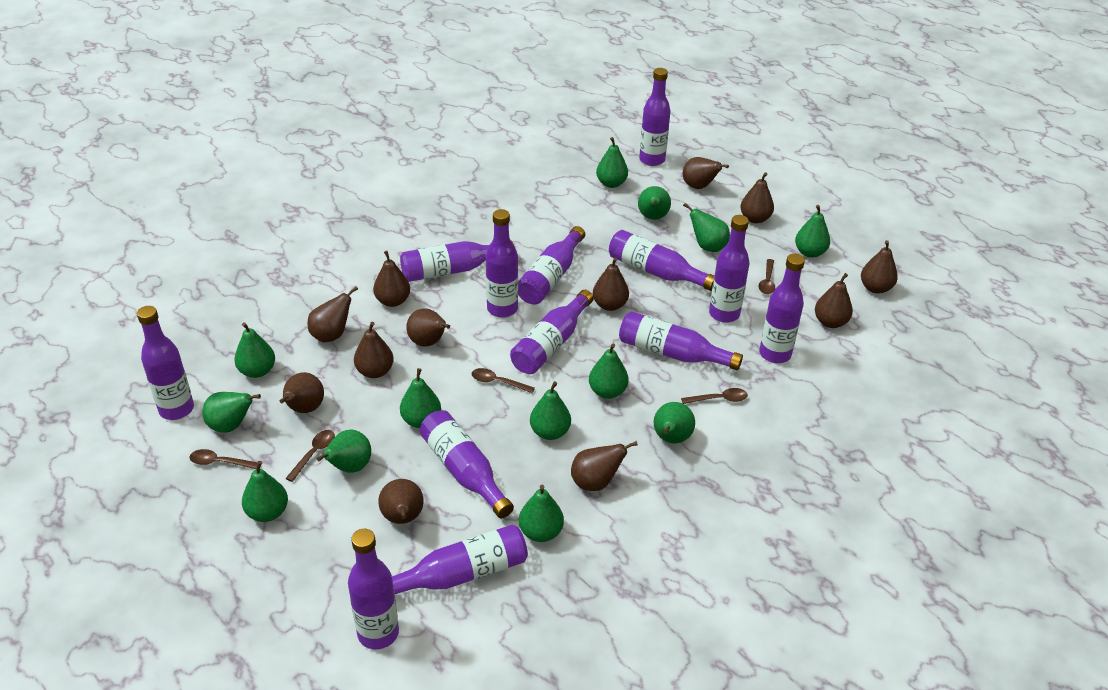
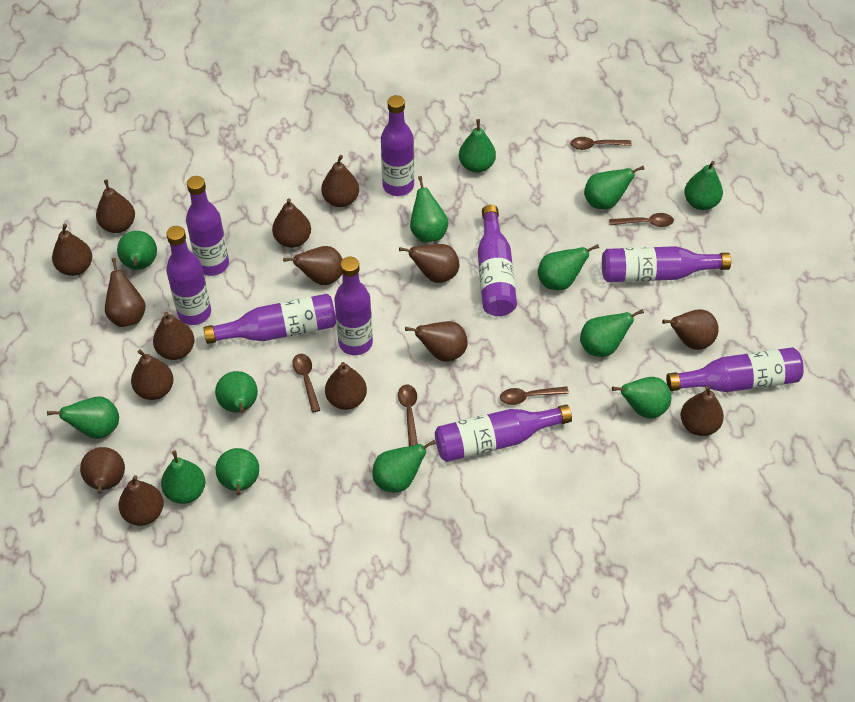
brown pear: 12 -> 15
purple bottle: 13 -> 9

